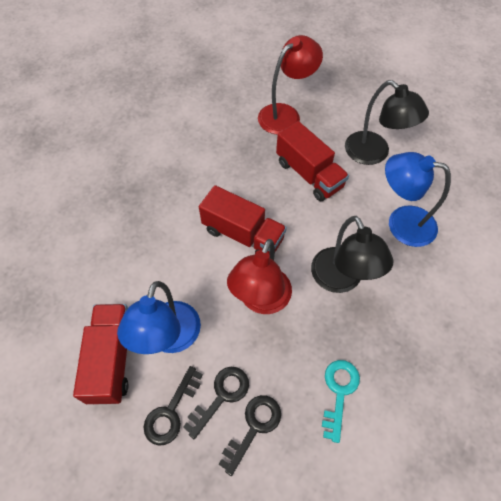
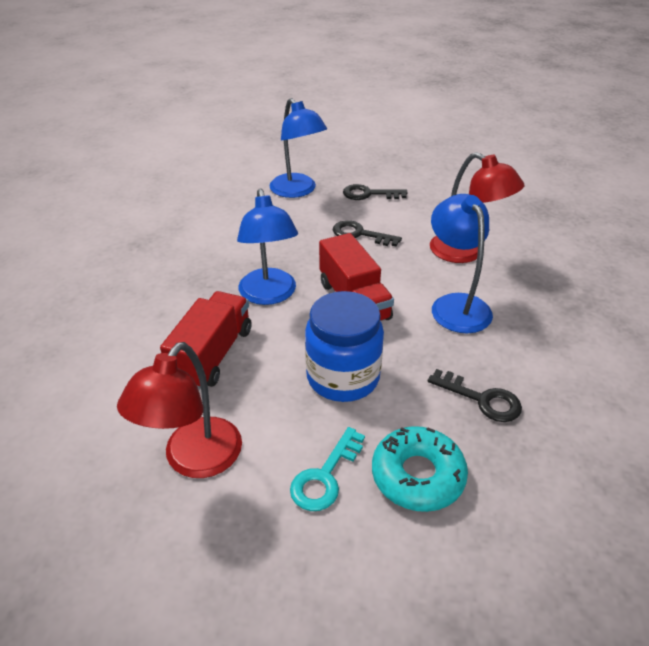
black lamp: 2 -> 0
blue jar: 0 -> 1
blue lamp: 2 -> 3
red truck: 3 -> 2
turquoise donut: 0 -> 1

